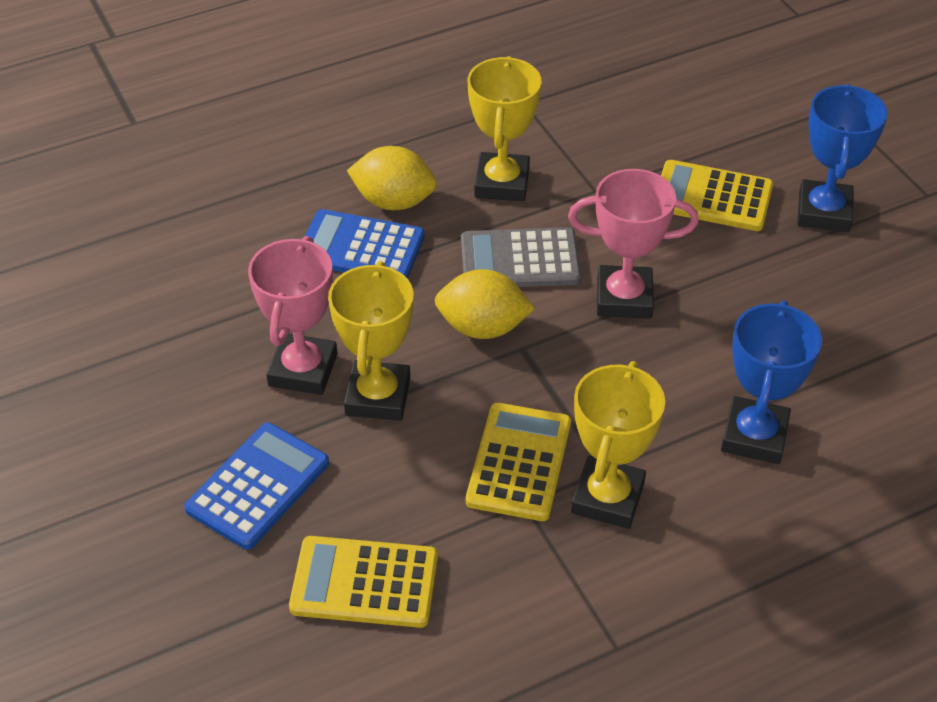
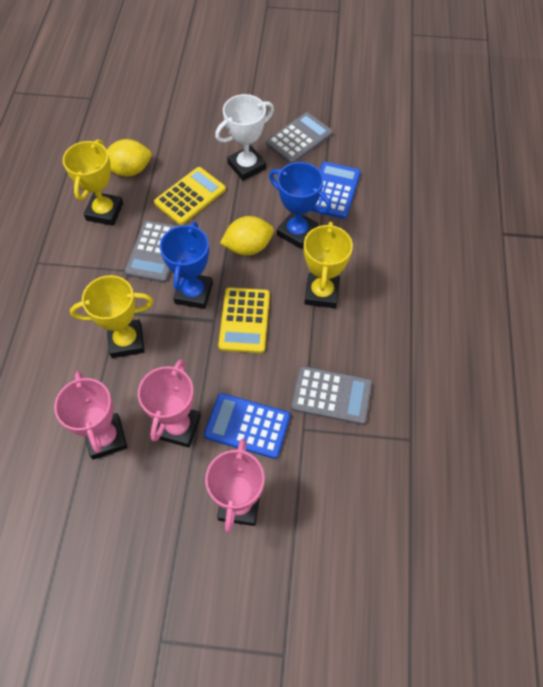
grey calculator: 1 -> 3
pink trophy: 2 -> 3
white trophy: 0 -> 1
yellow calculator: 3 -> 2

